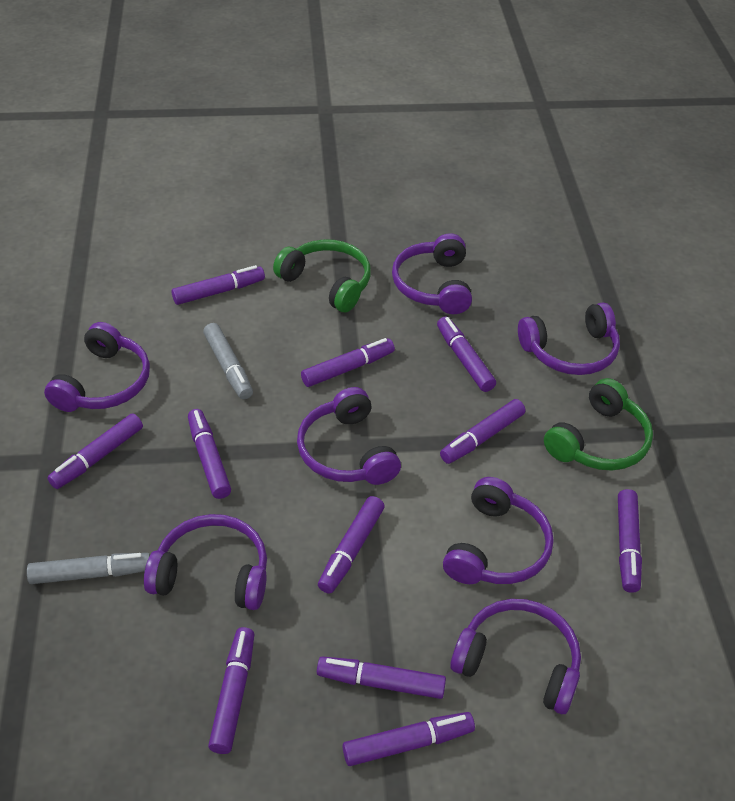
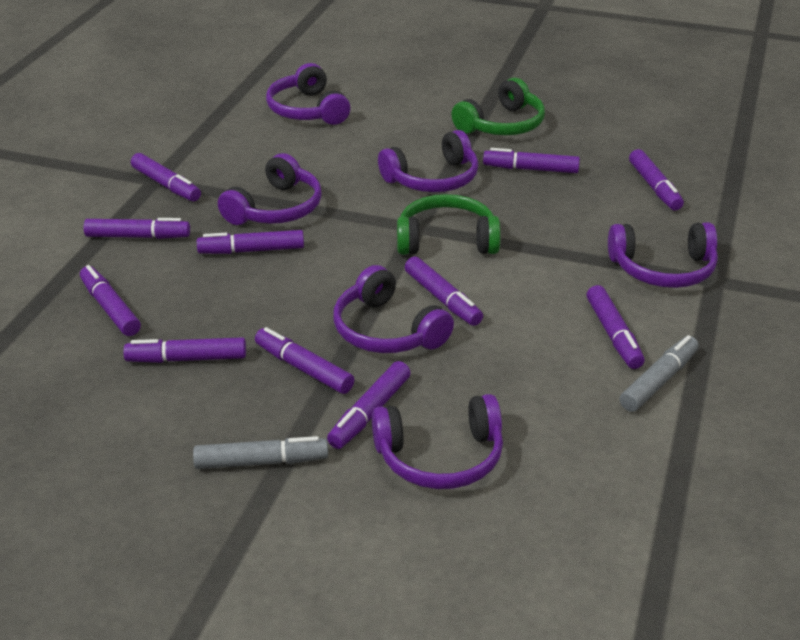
purple headphones: 7 -> 6

